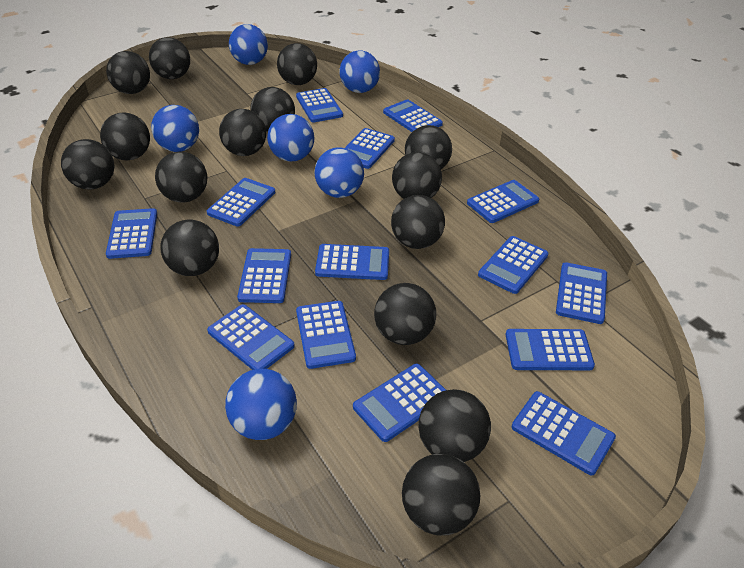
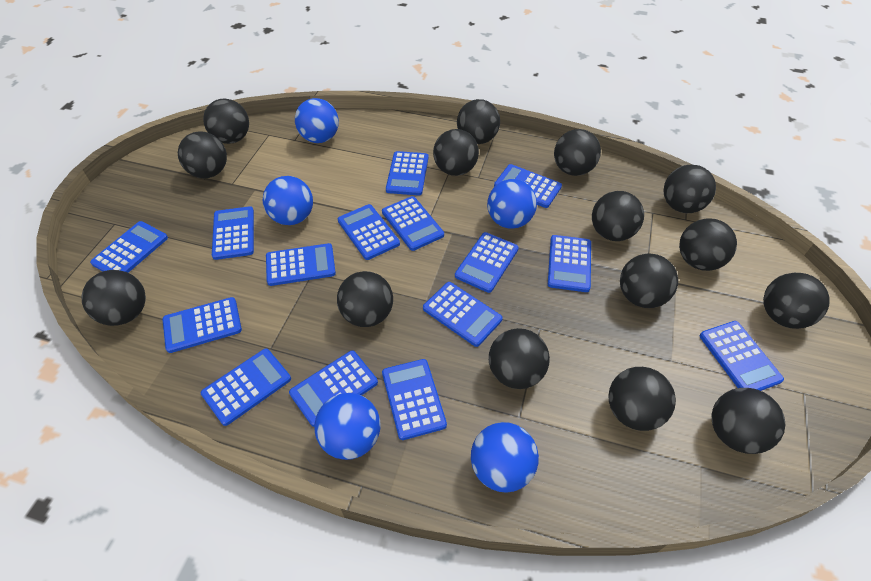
blue ball: 6 -> 5

